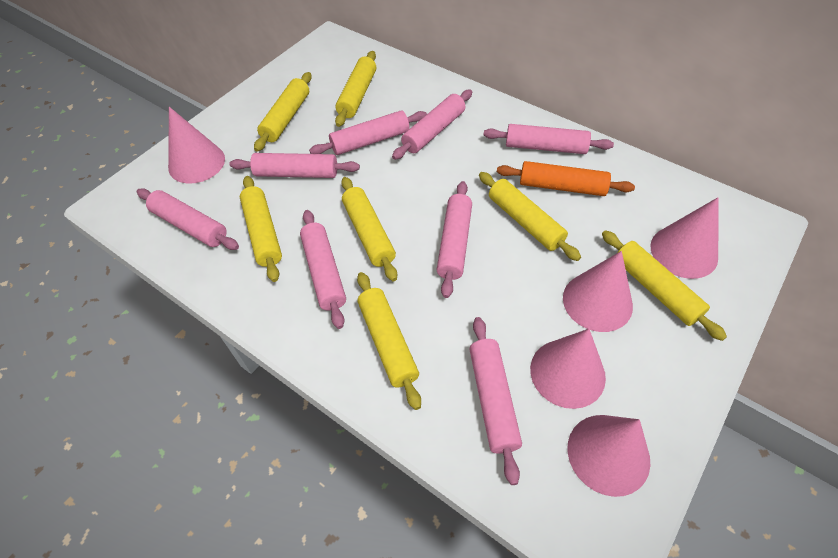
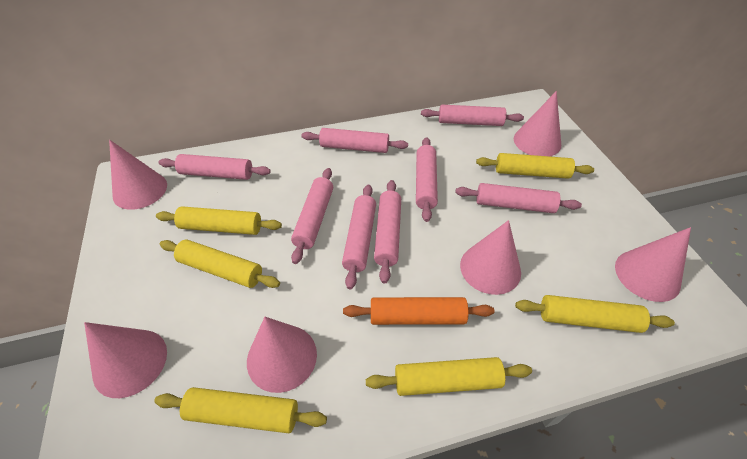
pink cone: 5 -> 6
yellow rolling pin: 7 -> 6

